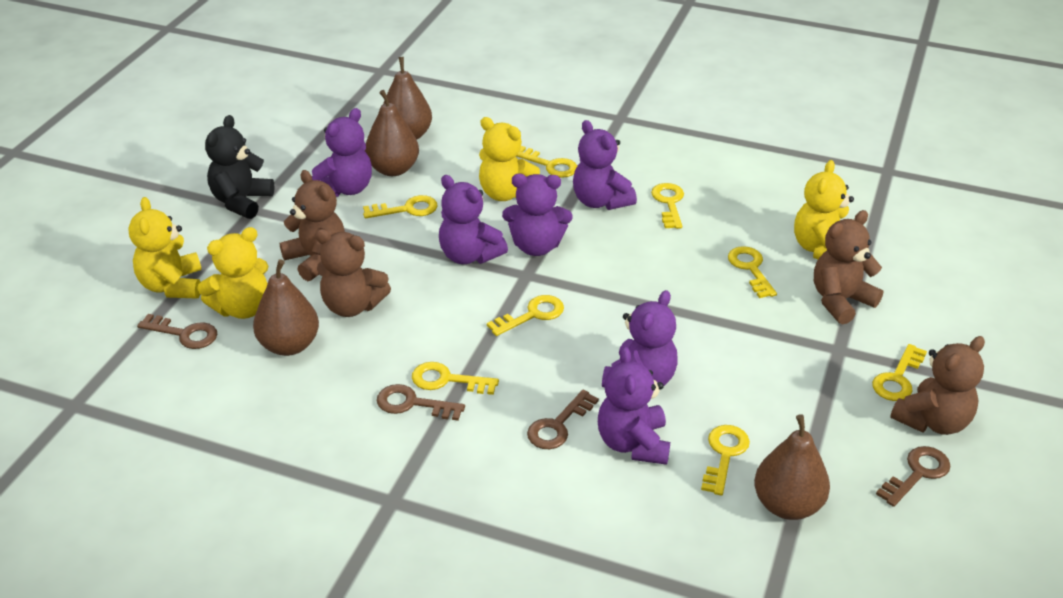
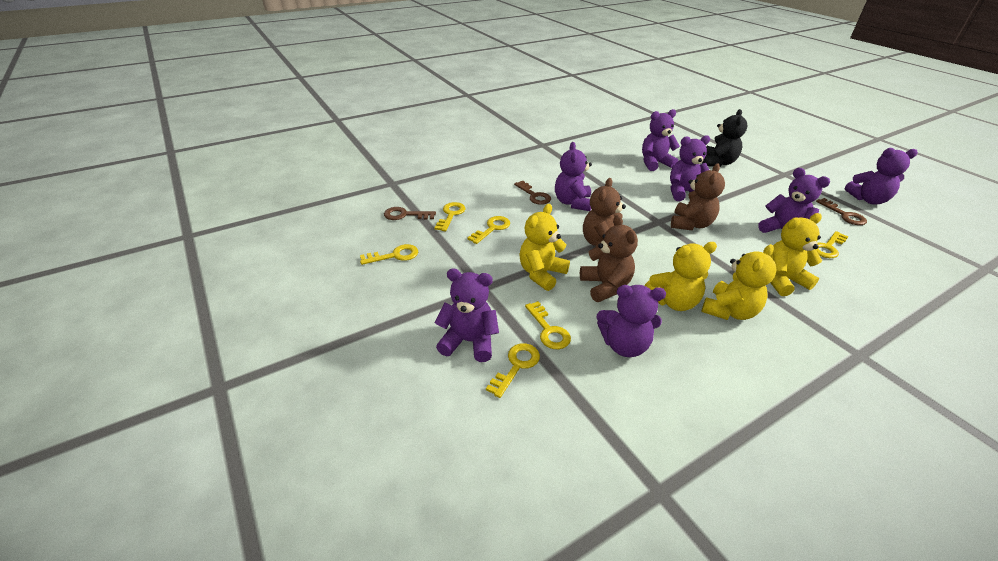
brown key: 4 -> 3
brown pear: 4 -> 0
brown teddy bear: 4 -> 3
purple teddy bear: 6 -> 7
yellow key: 8 -> 6

